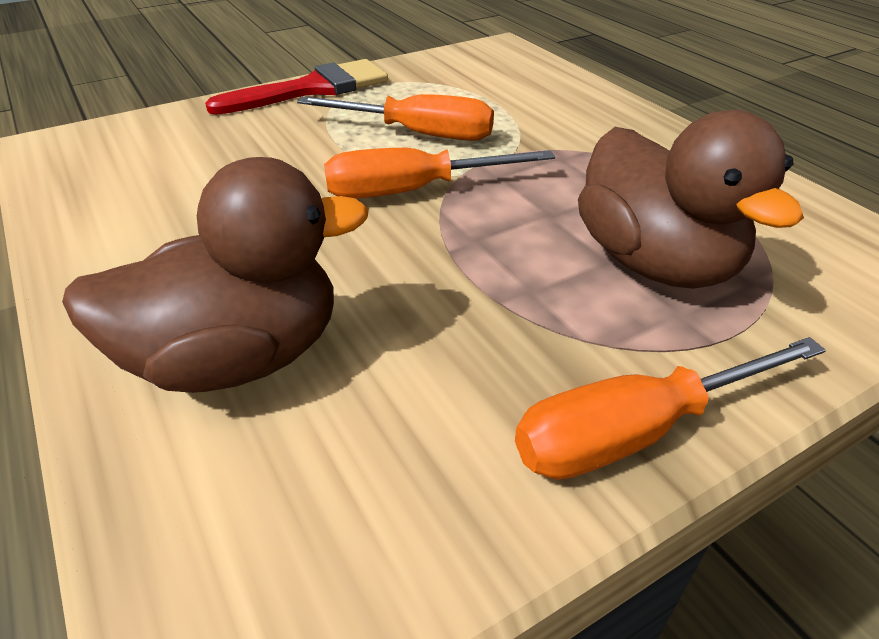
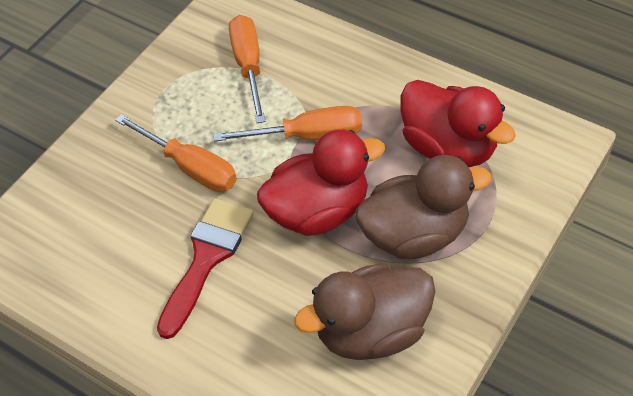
red duck: 0 -> 2

